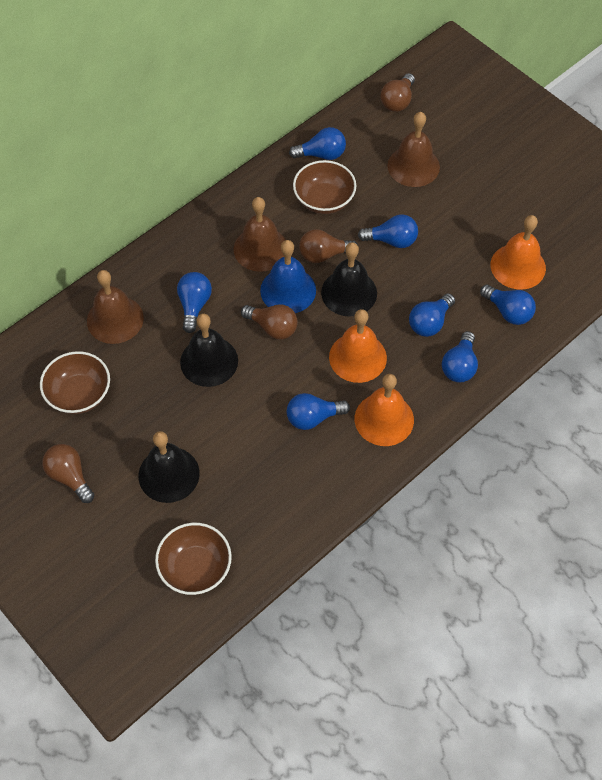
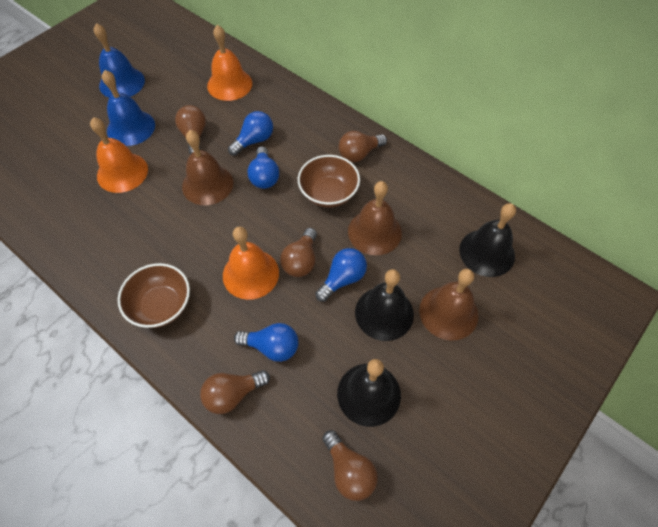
blue bell: 1 -> 2
blue light bulb: 7 -> 4
brown bowl: 3 -> 2
brown light bulb: 4 -> 5

